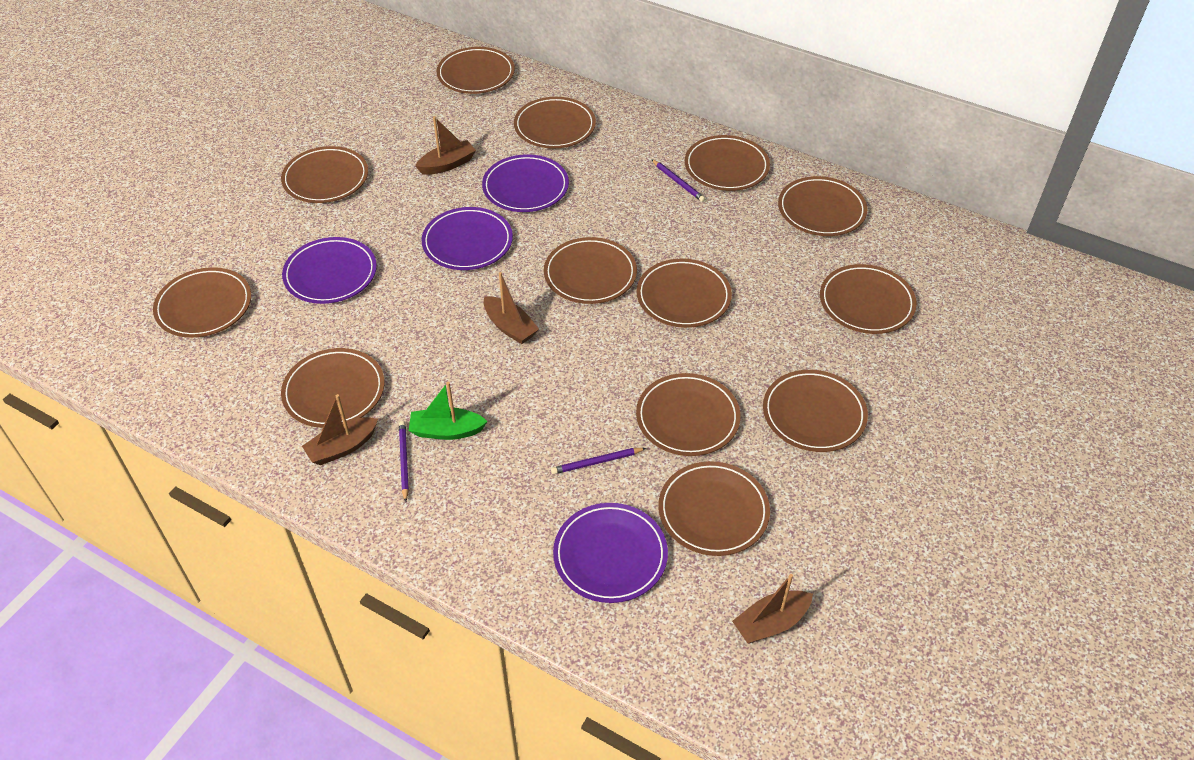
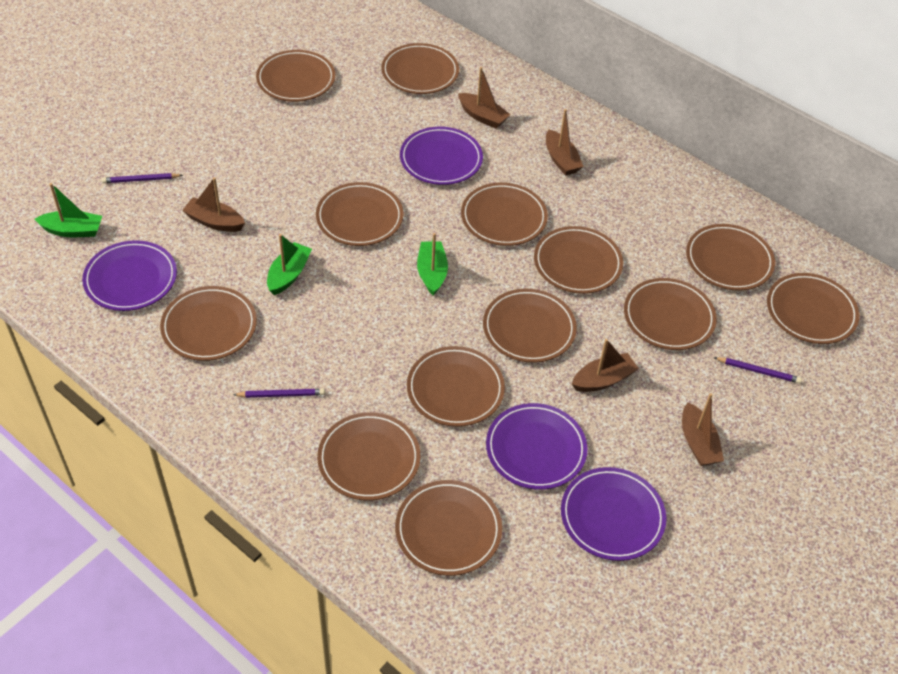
brown boat: 4 -> 5
green boat: 1 -> 3

